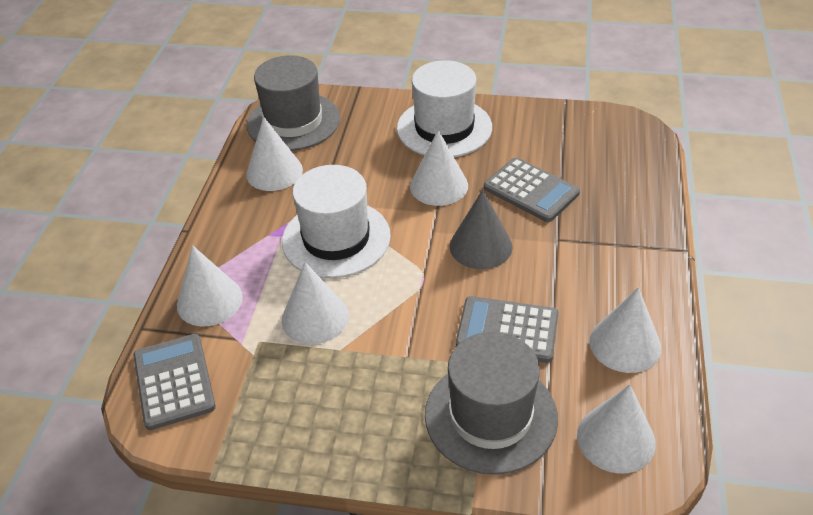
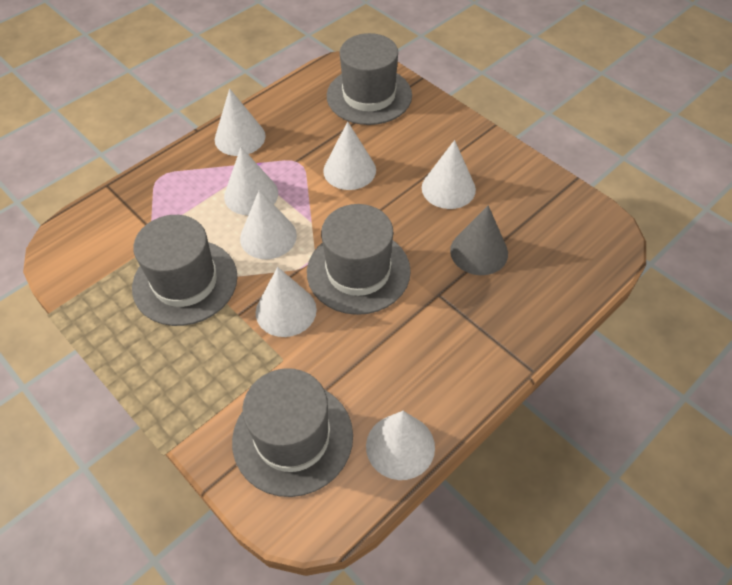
grey calculator: 3 -> 0
grey hat: 2 -> 4
white cone: 6 -> 7
white hat: 2 -> 0

